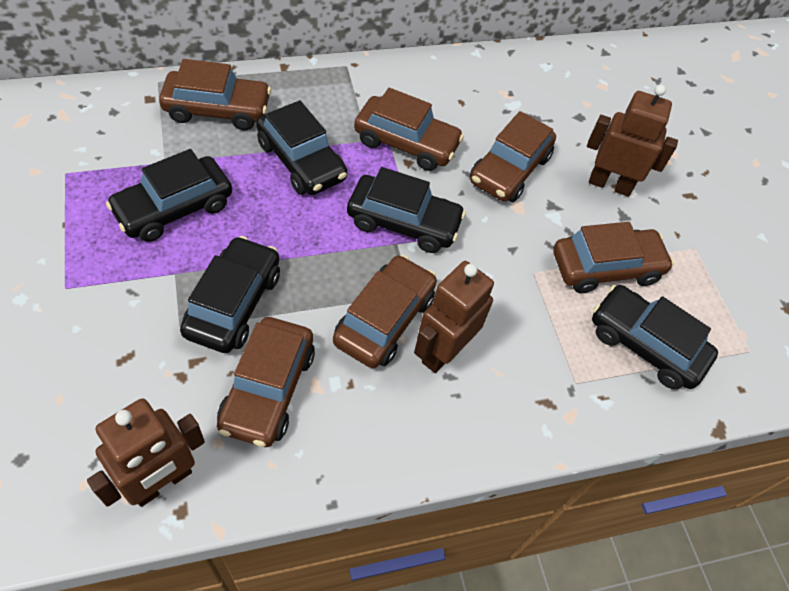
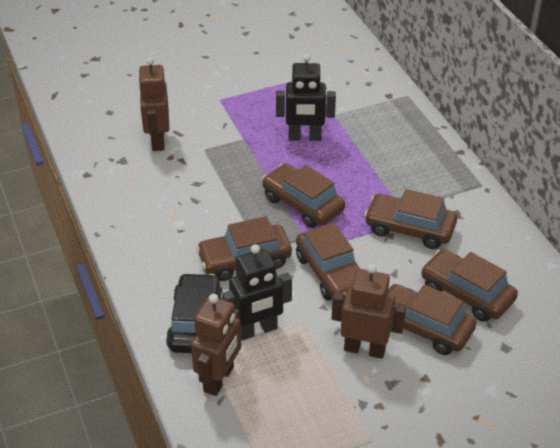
black car: 5 -> 1
black robot: 0 -> 2

